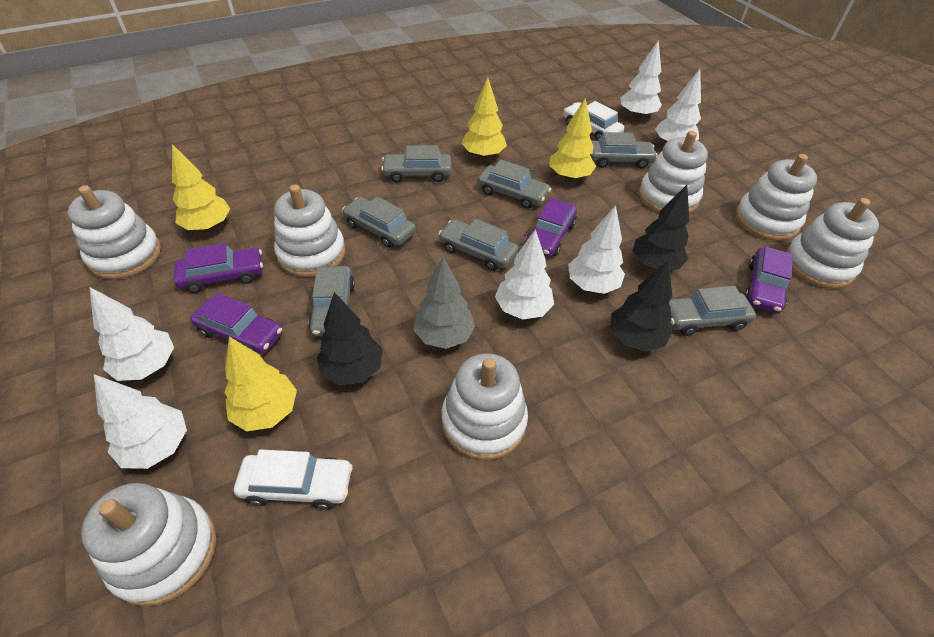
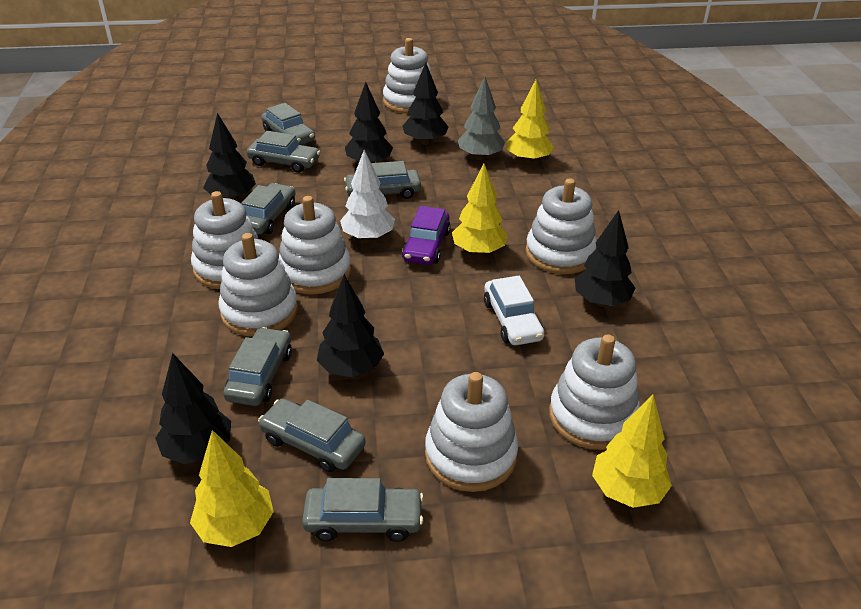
black tree: 3 -> 6
purple car: 4 -> 1
white car: 2 -> 1
white tree: 6 -> 1

